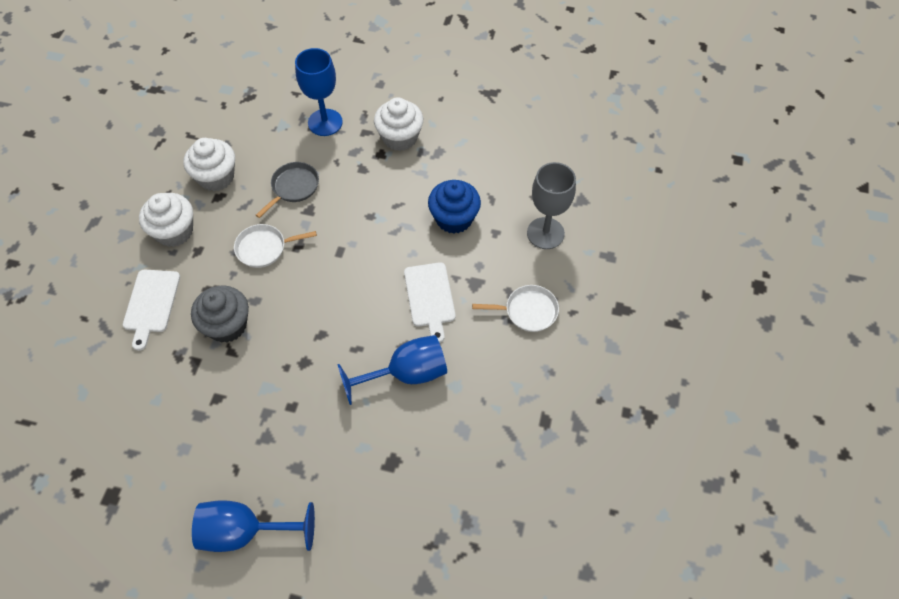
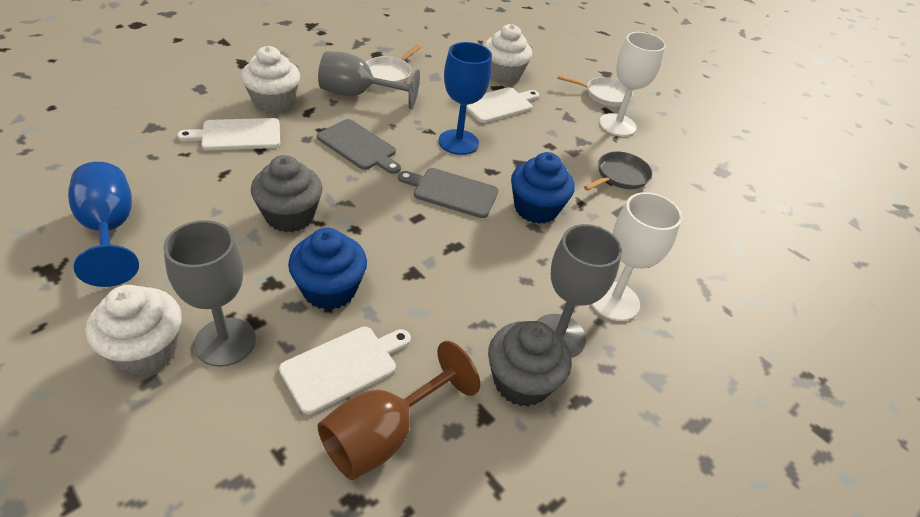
blue cupcake: 1 -> 2
blue goblet: 3 -> 2
brown goblet: 0 -> 1
grey cupcake: 1 -> 2
grey cutting board: 0 -> 2
grey goblet: 1 -> 3
white cutting board: 2 -> 3
white goblet: 0 -> 2

